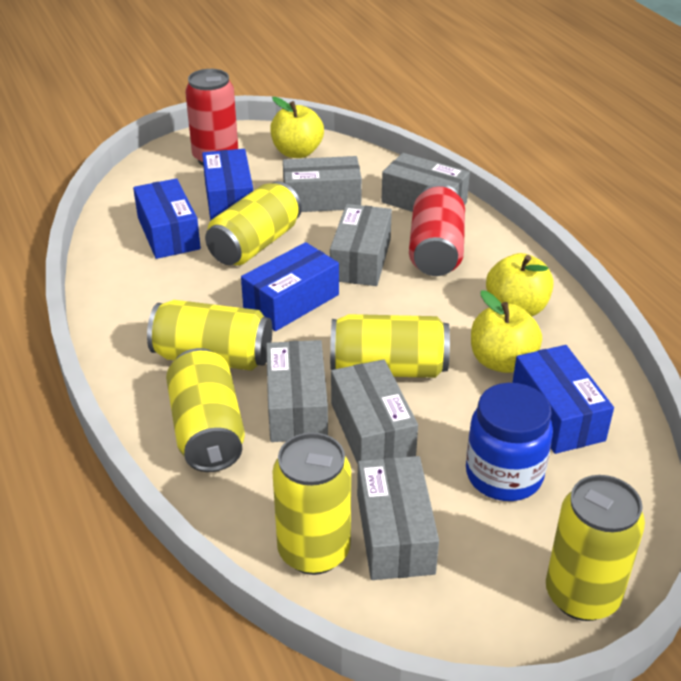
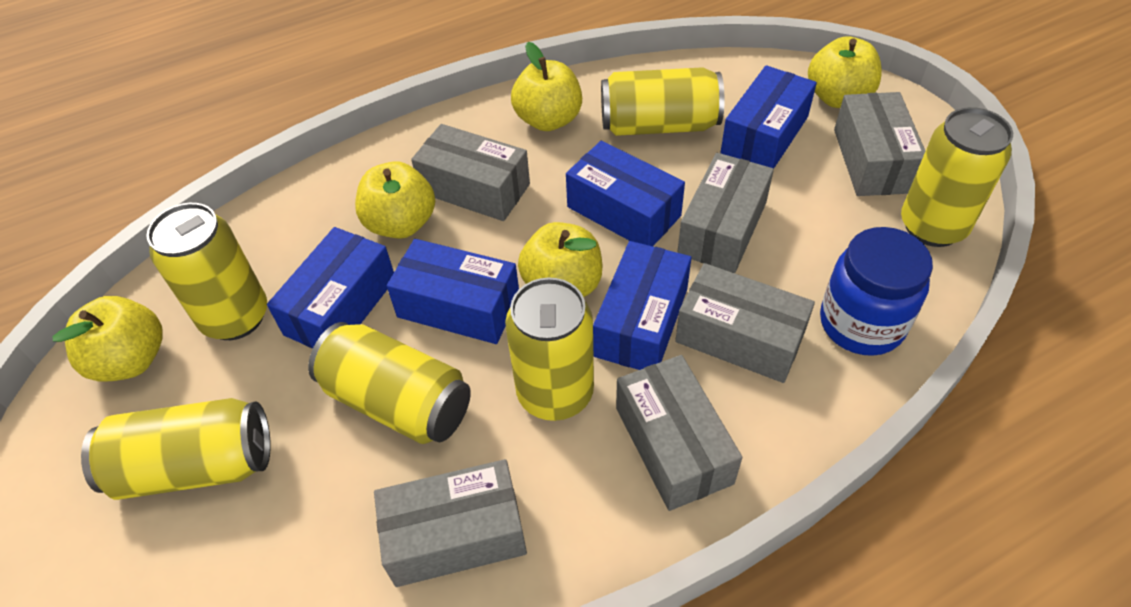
blue box: 4 -> 5
red can: 2 -> 0
yellow apple: 3 -> 5

